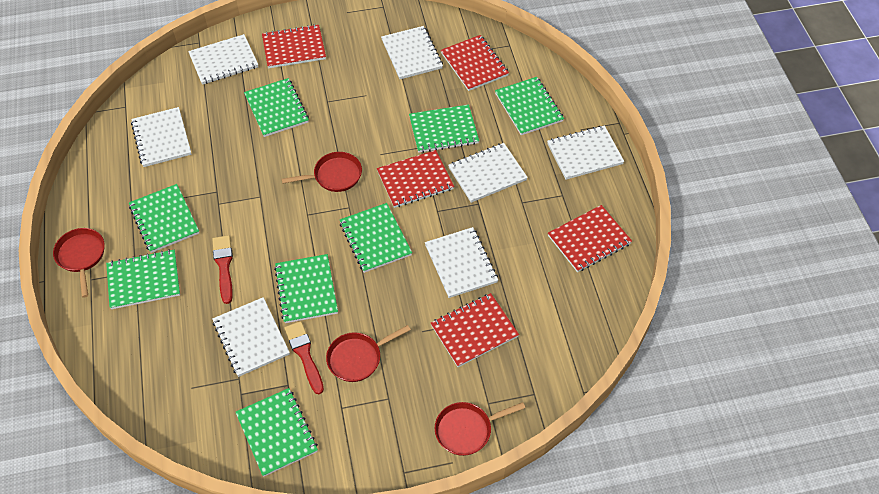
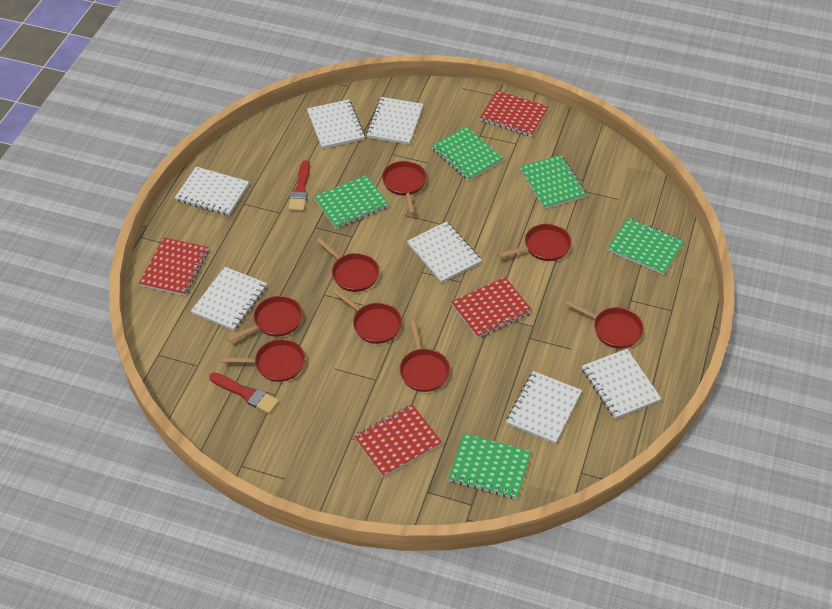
green notebook: 8 -> 5
red notebook: 5 -> 4
red pan: 4 -> 8

